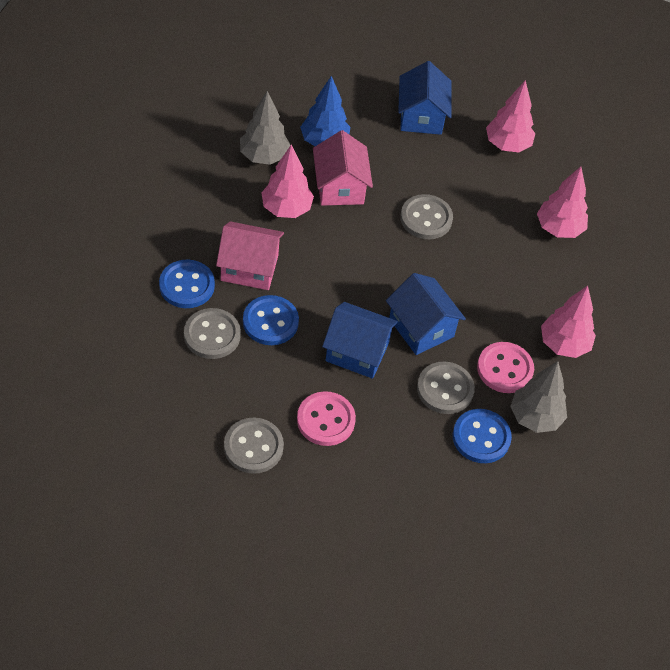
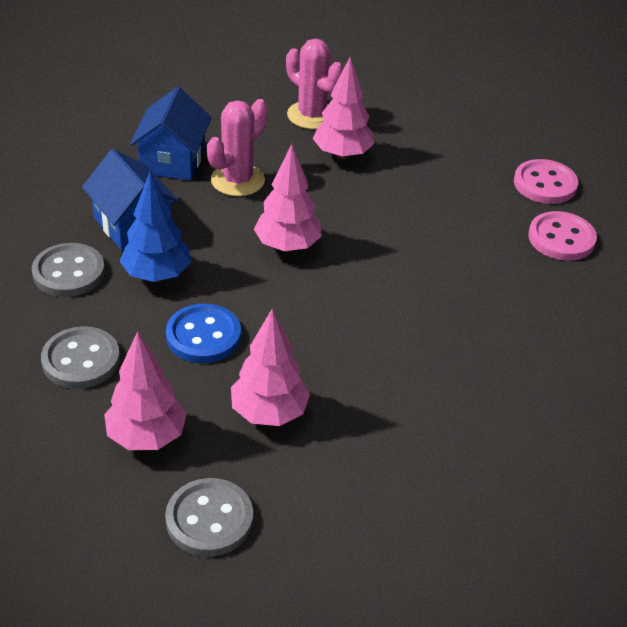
blue button: 3 -> 1
blue house: 3 -> 2
grey button: 4 -> 3
grey tree: 2 -> 0
pink cactus: 0 -> 2
pink house: 2 -> 0

